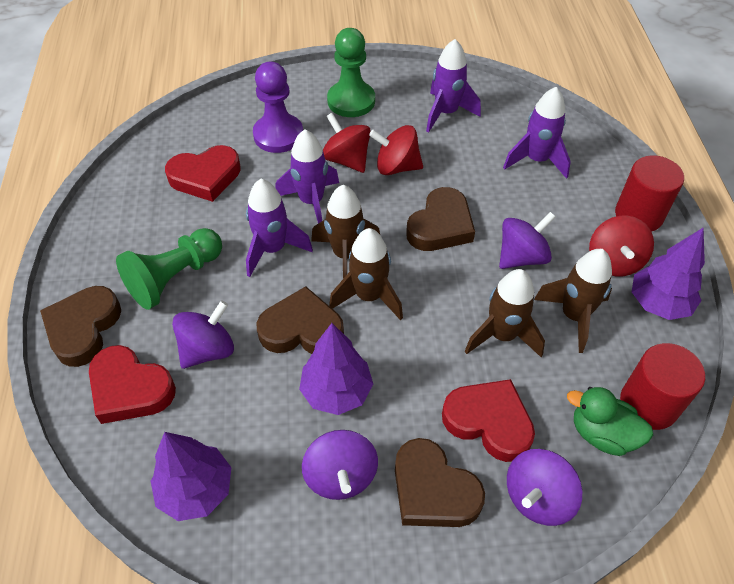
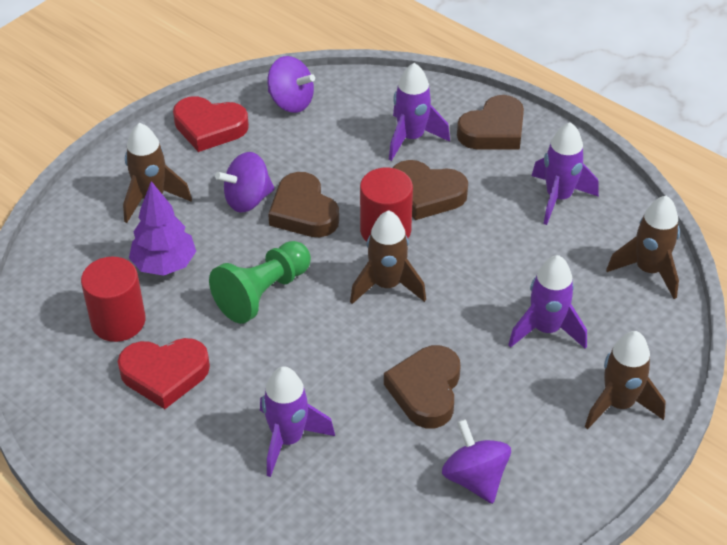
green duck: 1 -> 0
green pawn: 2 -> 1
purple pawn: 1 -> 0
purple spinning top: 4 -> 3
purple tree: 3 -> 1
red heart: 3 -> 2
red spinning top: 3 -> 0

